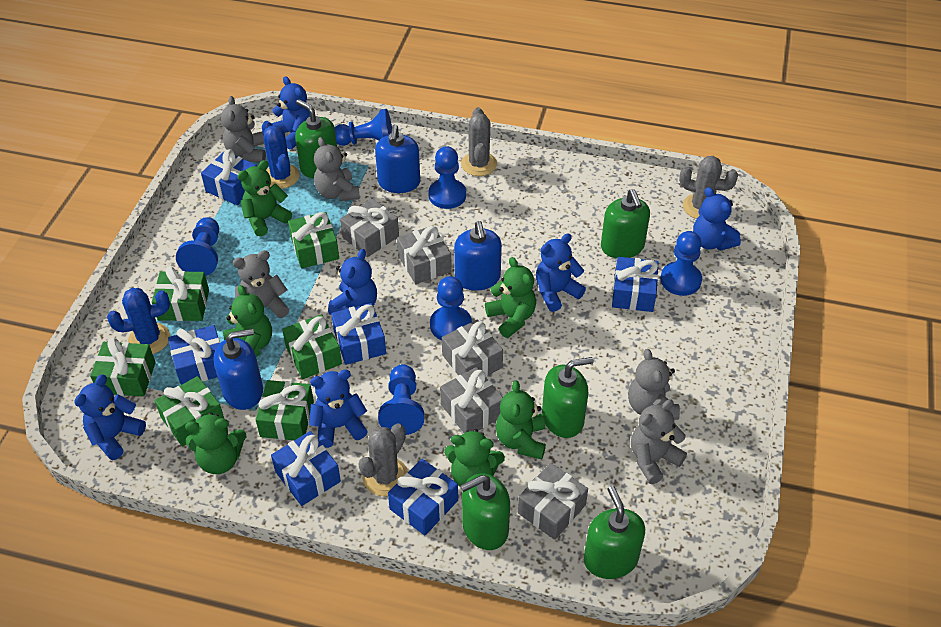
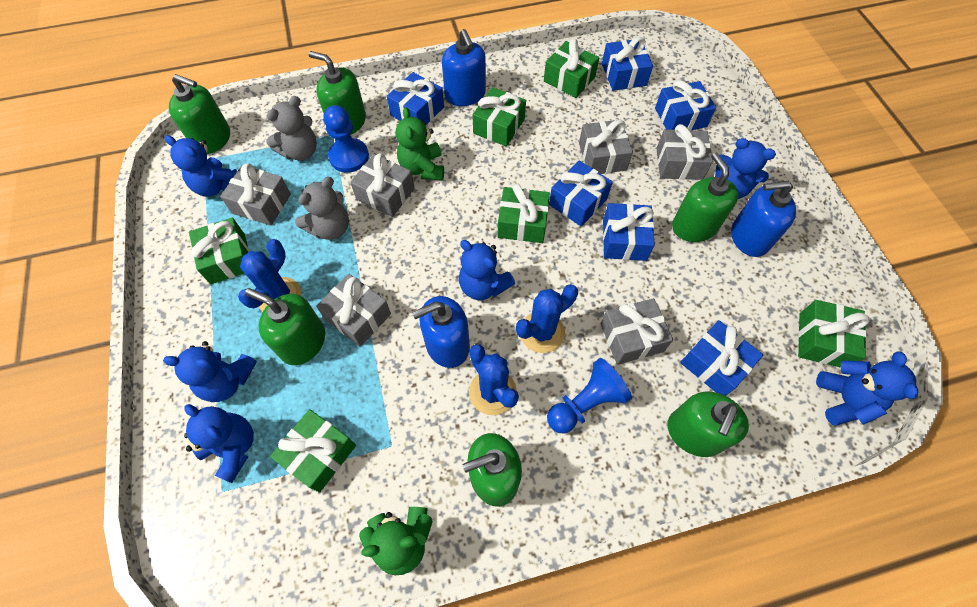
blue cactus: 2 -> 3
blue pawn: 6 -> 2
green soap dispenser: 5 -> 6
green teddy bear: 6 -> 2
grey cactus: 3 -> 0
grey gift: 5 -> 6
grey teddy bear: 5 -> 2

